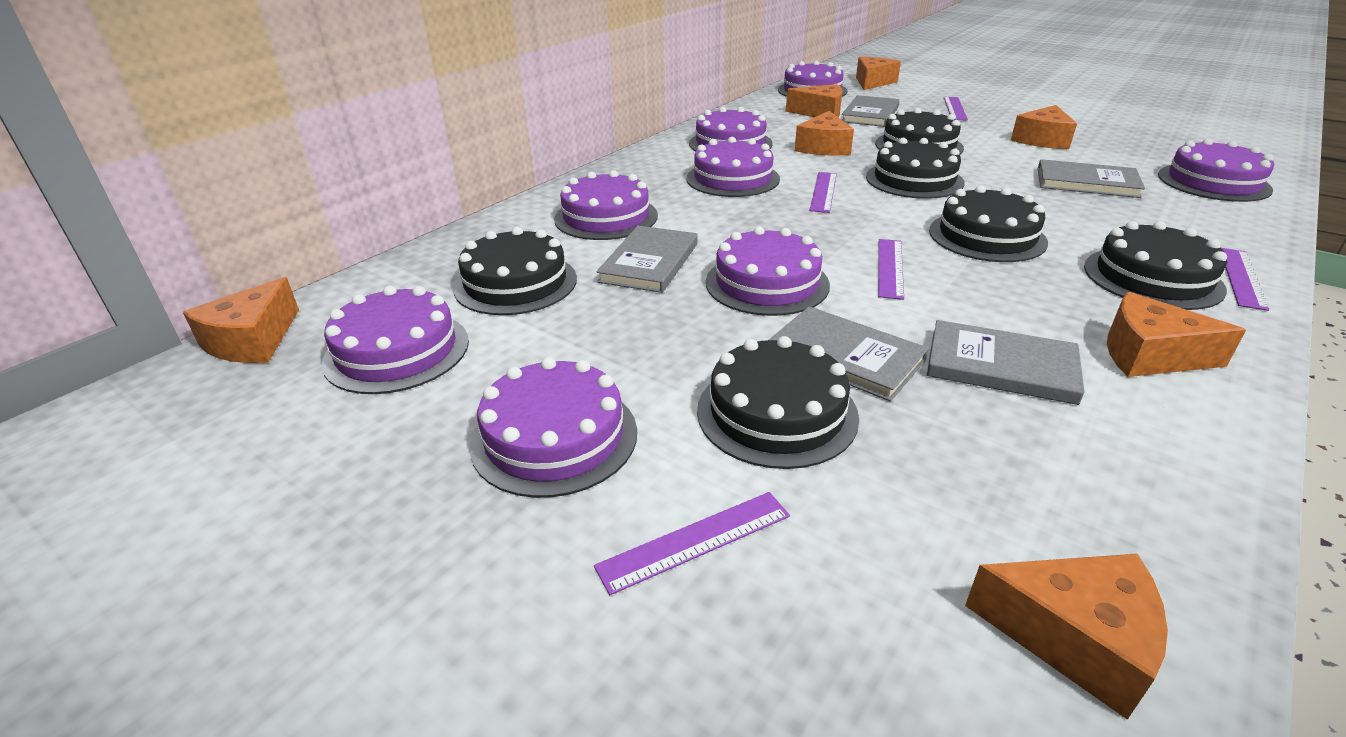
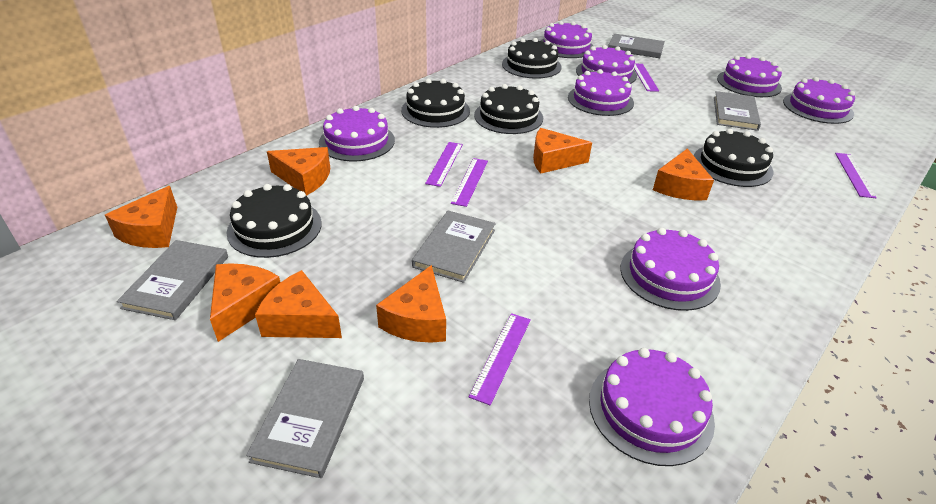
black cake: 6 -> 5

